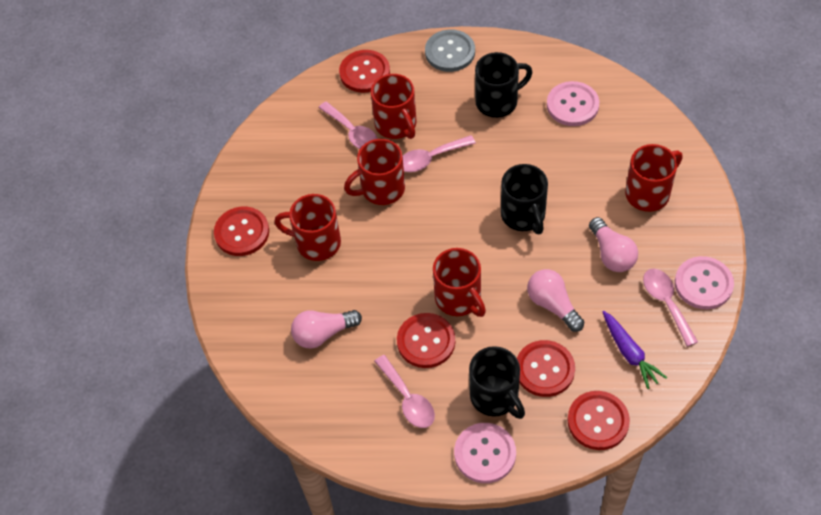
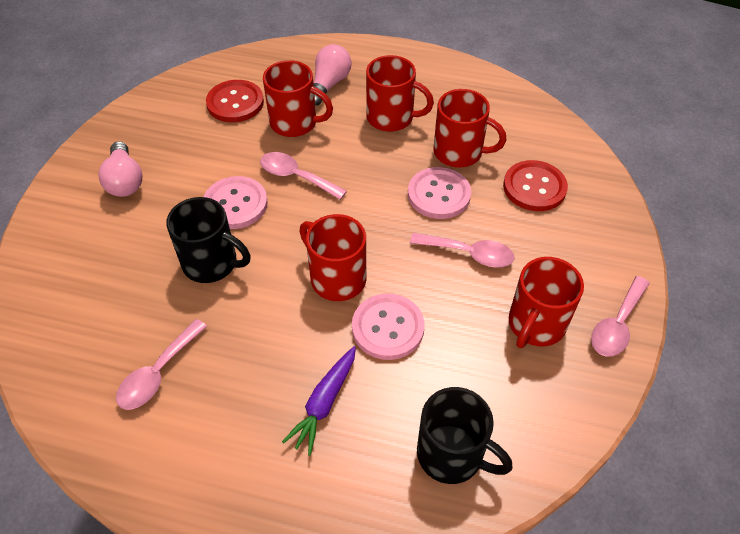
black mug: 3 -> 2
grey button: 1 -> 0
pink light bulb: 3 -> 2
red button: 5 -> 2

